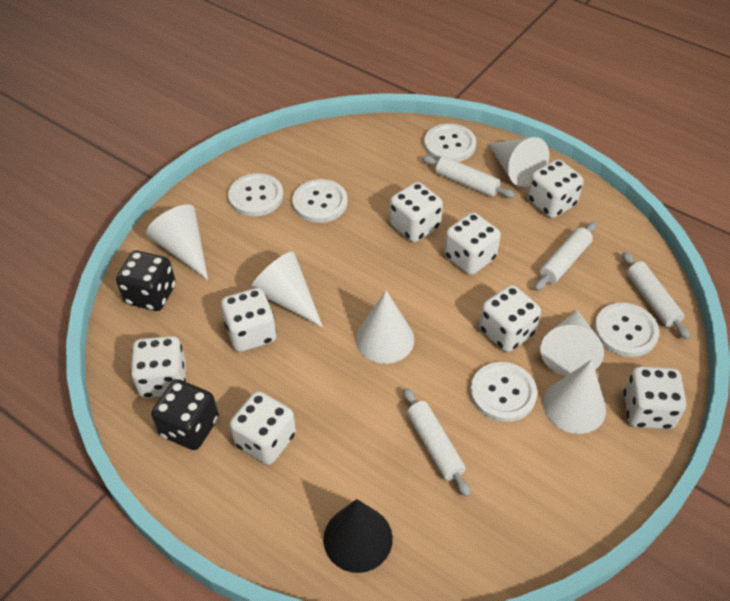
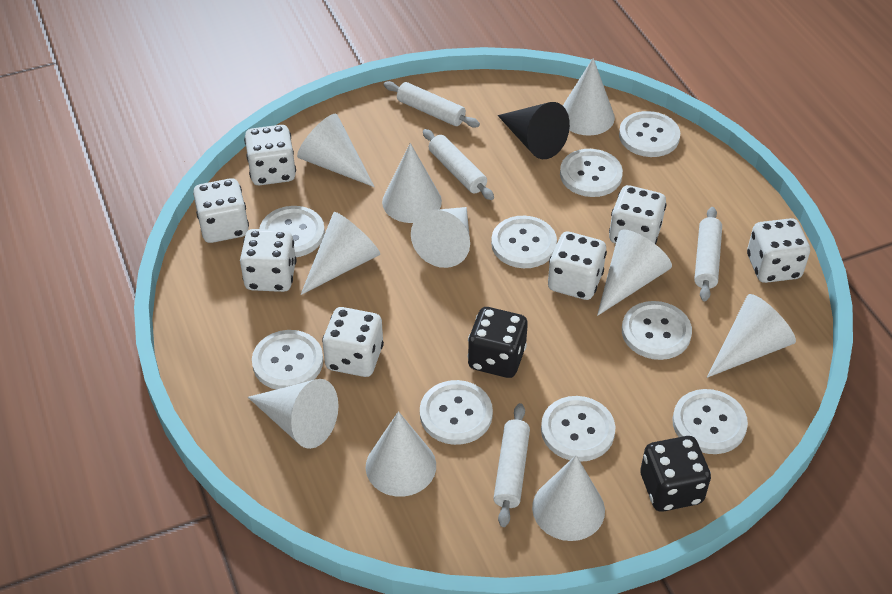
white button: 5 -> 9
white cone: 6 -> 10
white dice: 8 -> 7

